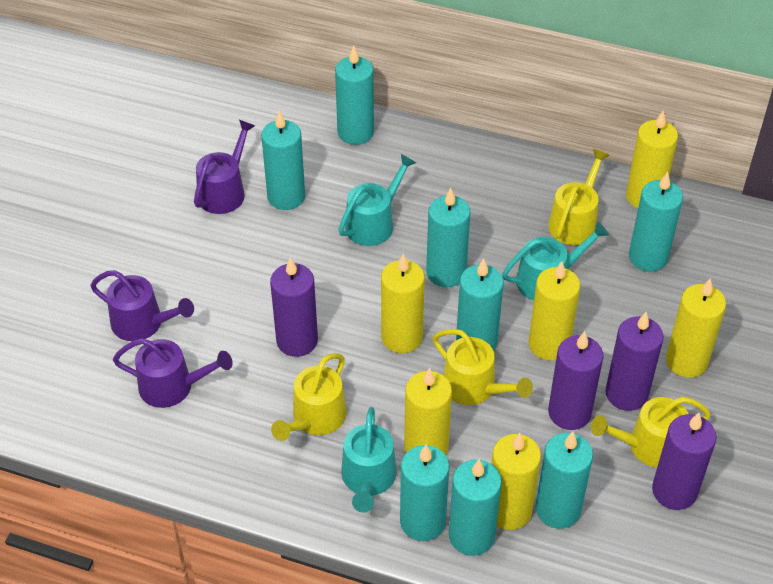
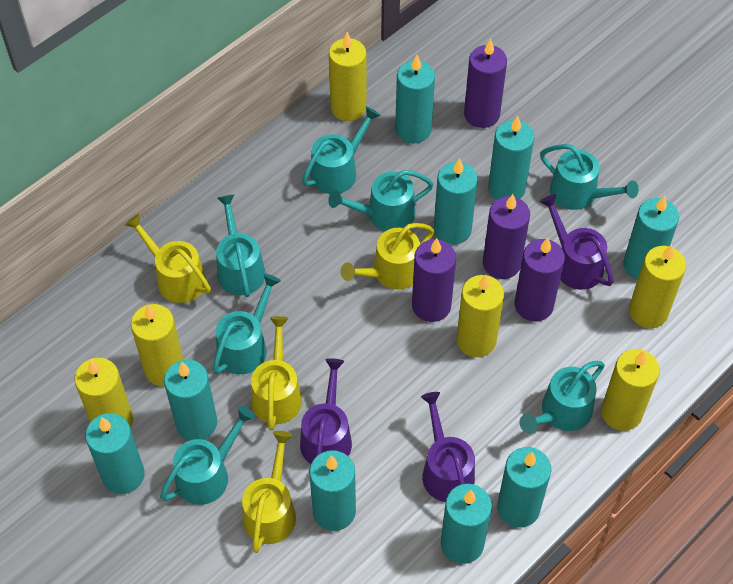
turquoise candle: 8 -> 9
turquoise watering can: 3 -> 7

